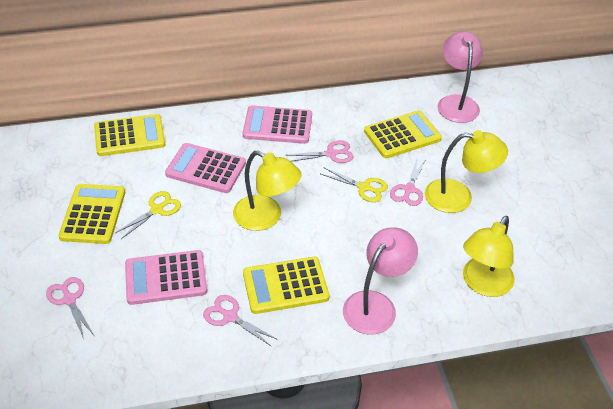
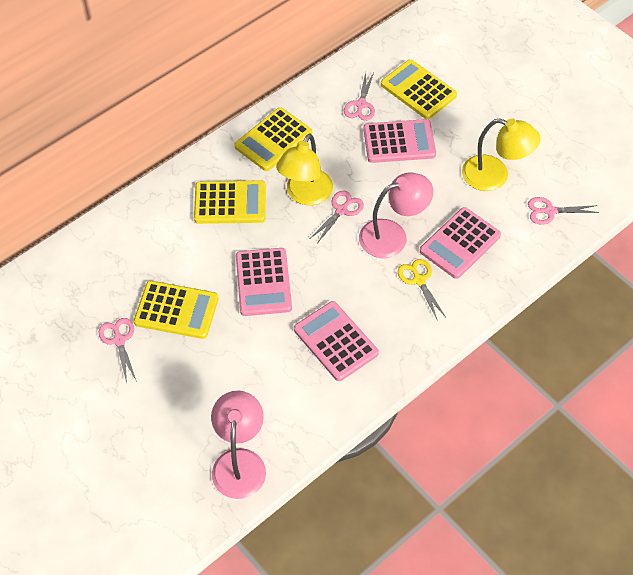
pink calculator: 3 -> 4
yellow lamp: 3 -> 2
yellow scissors: 2 -> 1

